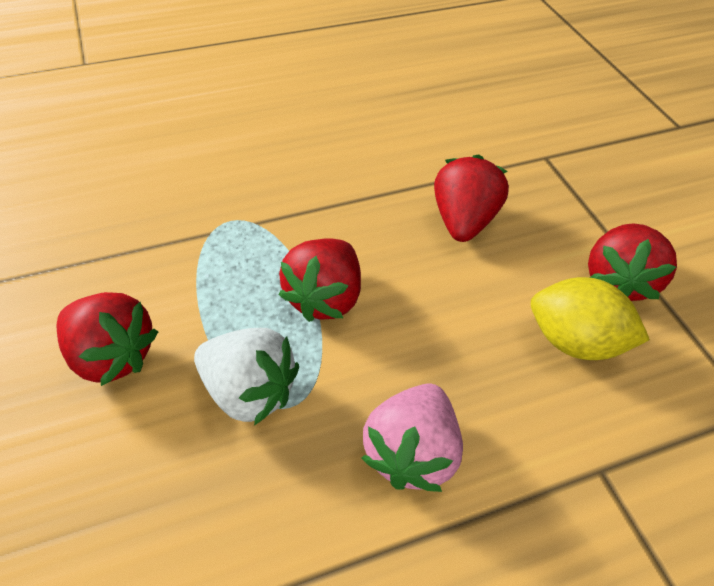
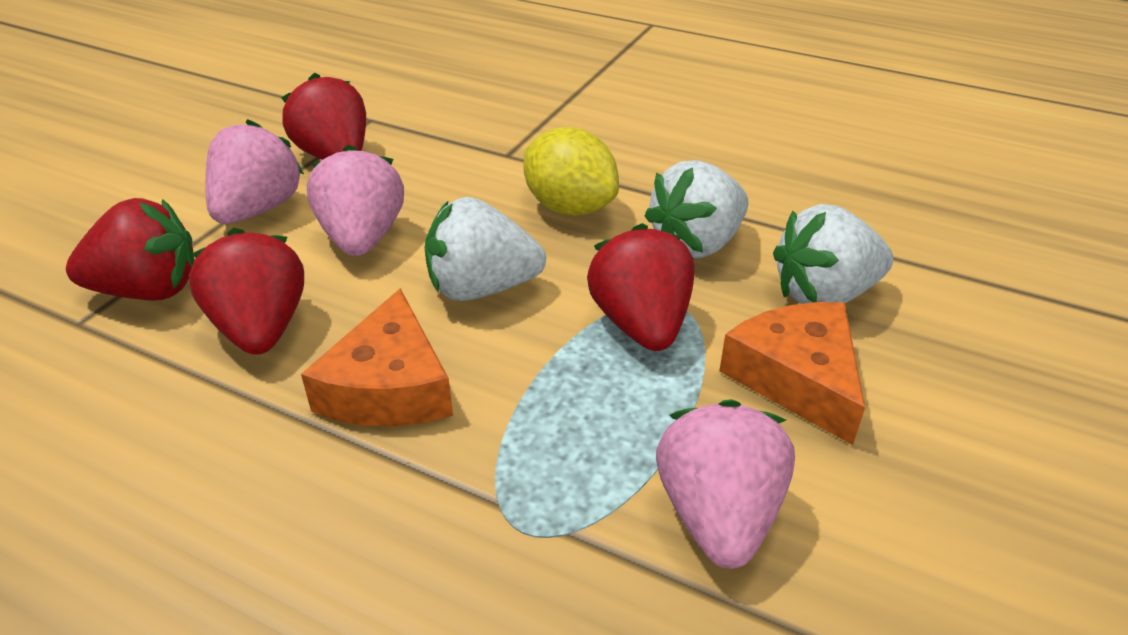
orange cheese: 0 -> 2
pink strawberry: 1 -> 3
white strawberry: 1 -> 3

